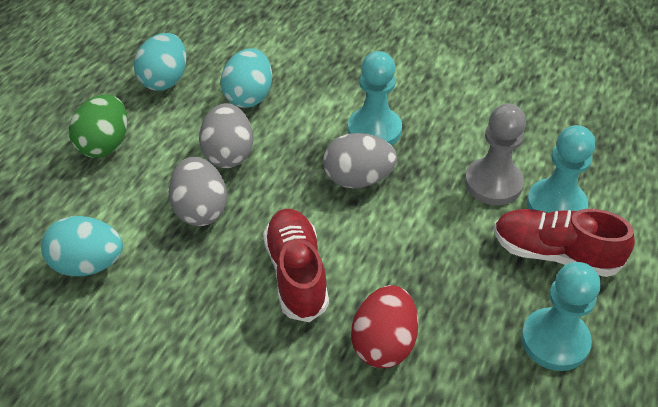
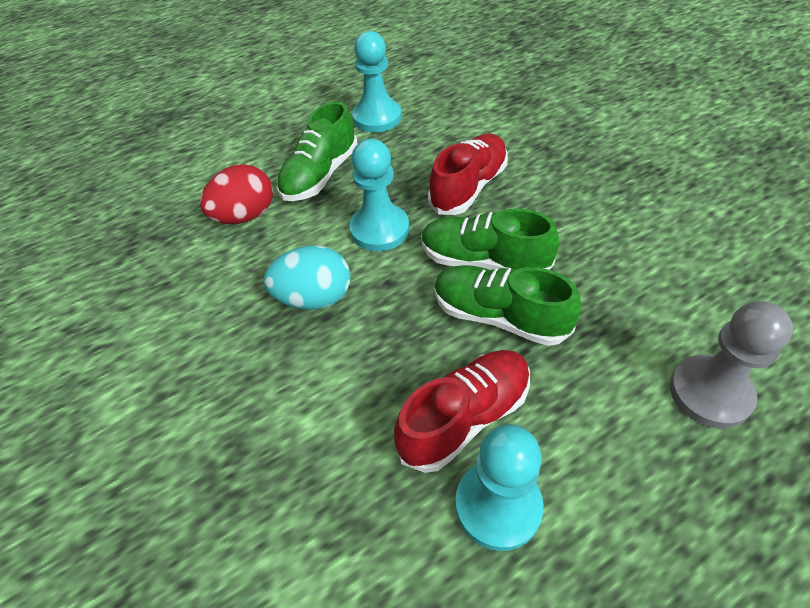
green egg: 1 -> 0
green shoe: 0 -> 3
grey egg: 3 -> 0
turquoise egg: 3 -> 1

